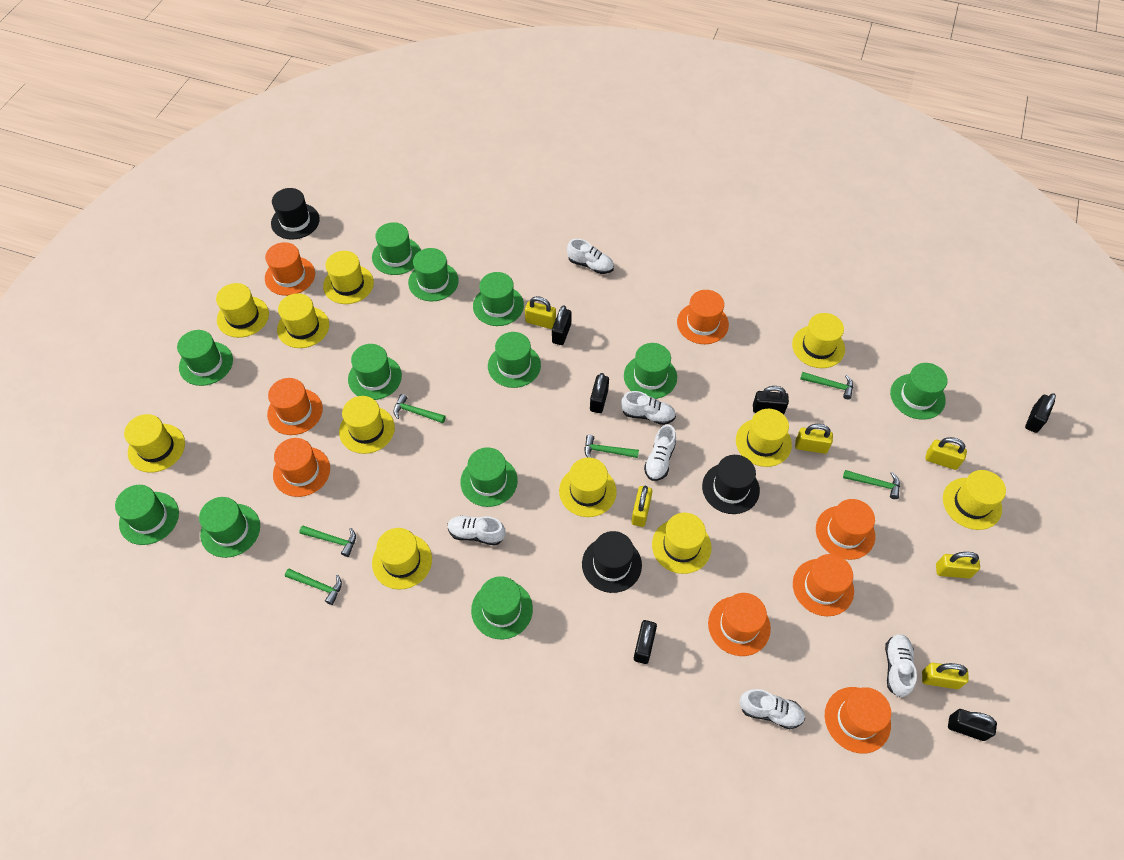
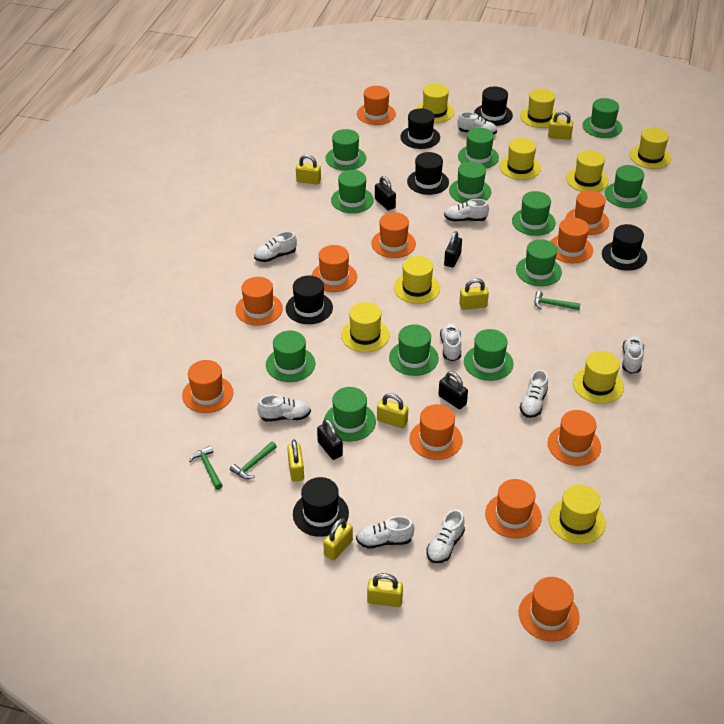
black hat: 3 -> 6
black padlock: 6 -> 4
green hammer: 6 -> 3
orange hat: 8 -> 11
white shoe: 6 -> 9
yellow hat: 11 -> 9
yellow padlock: 6 -> 7

